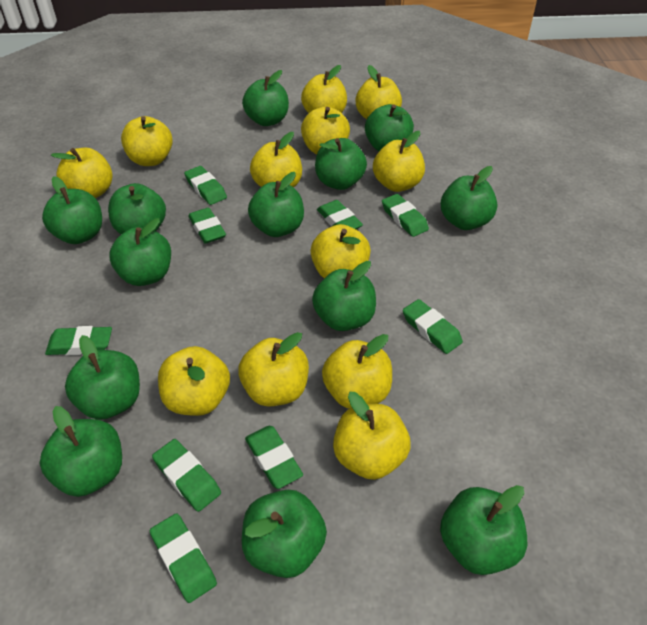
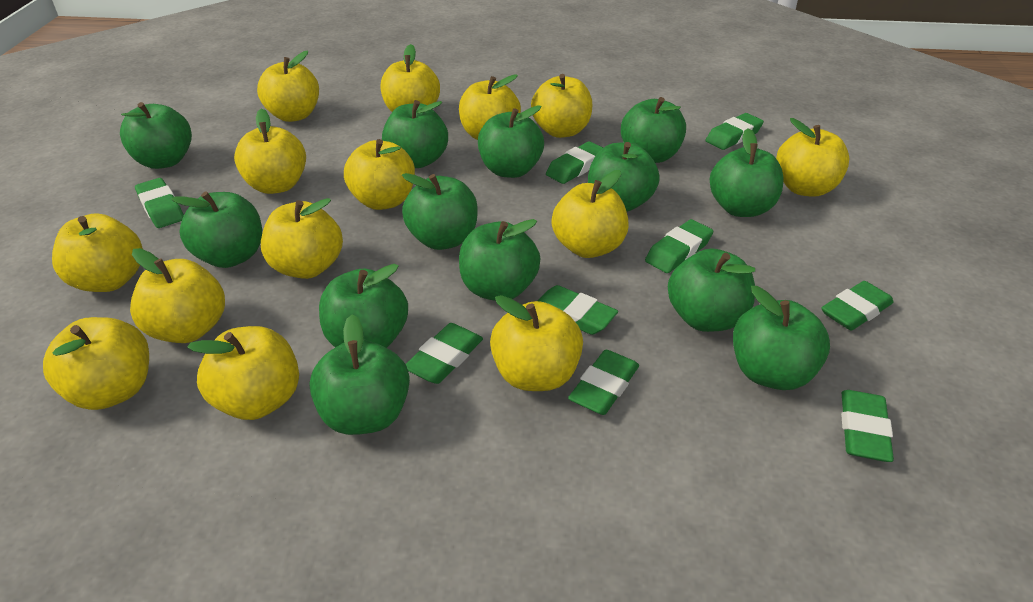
yellow apple: 12 -> 14

